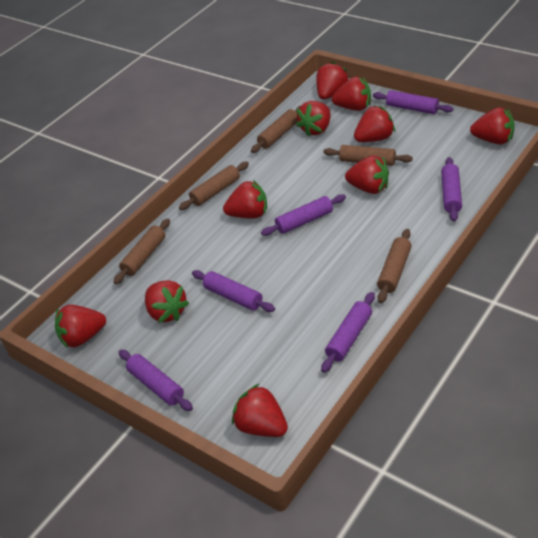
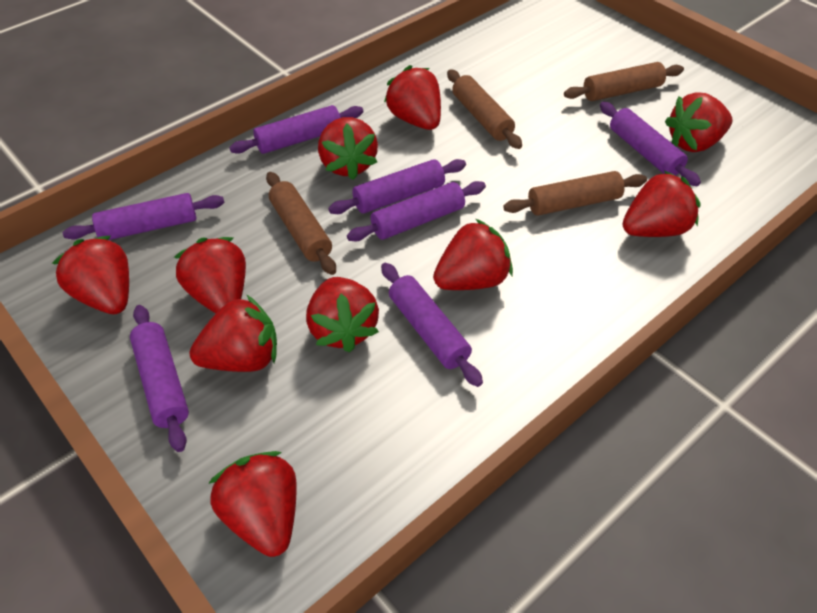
brown rolling pin: 5 -> 4
purple rolling pin: 6 -> 7

